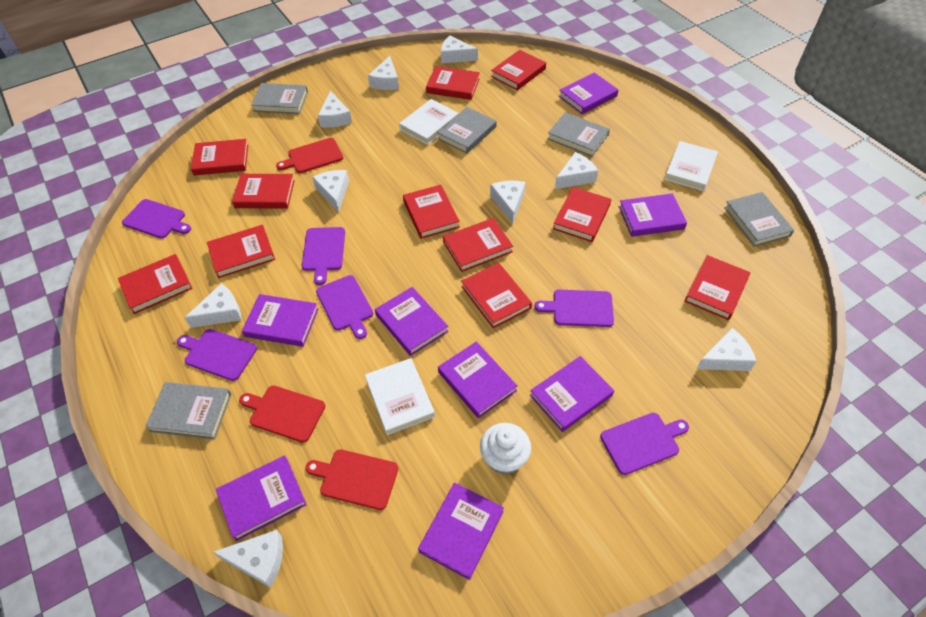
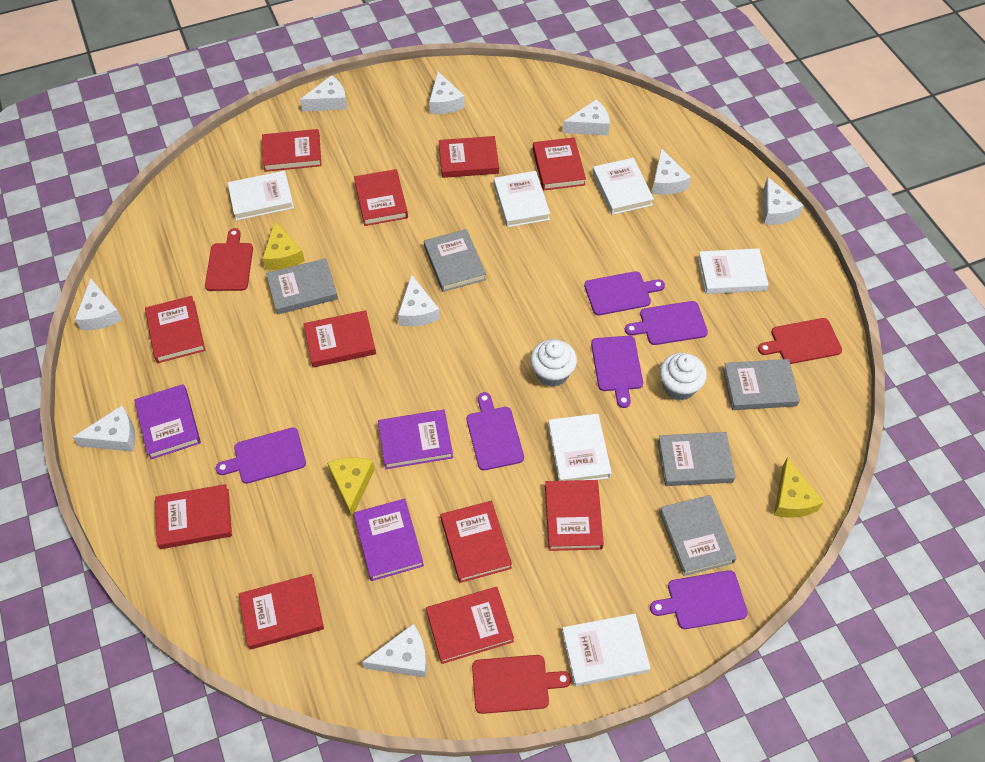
purple book: 8 -> 3
white book: 3 -> 6
white cupcake: 1 -> 2
yellow cheese: 0 -> 3

